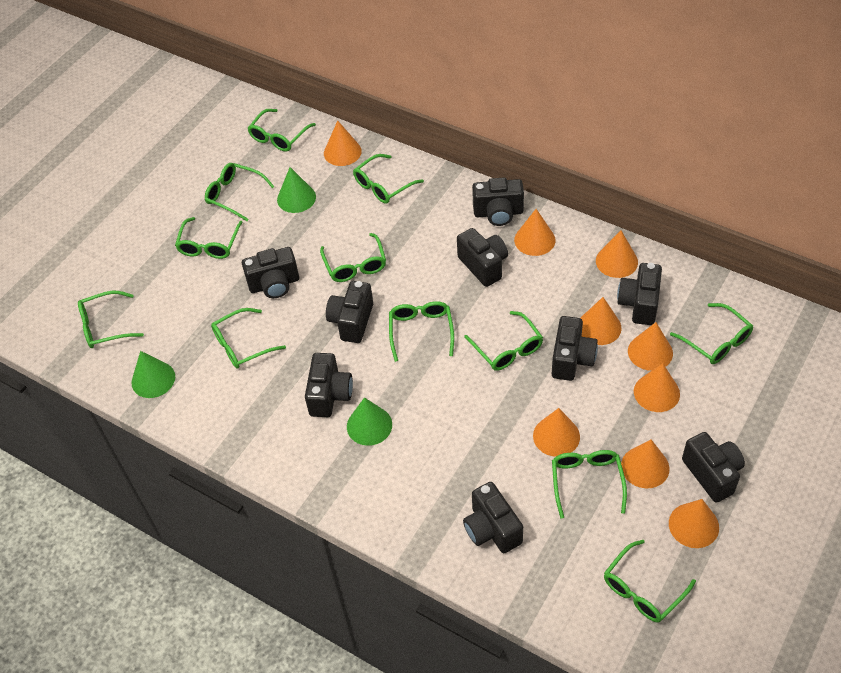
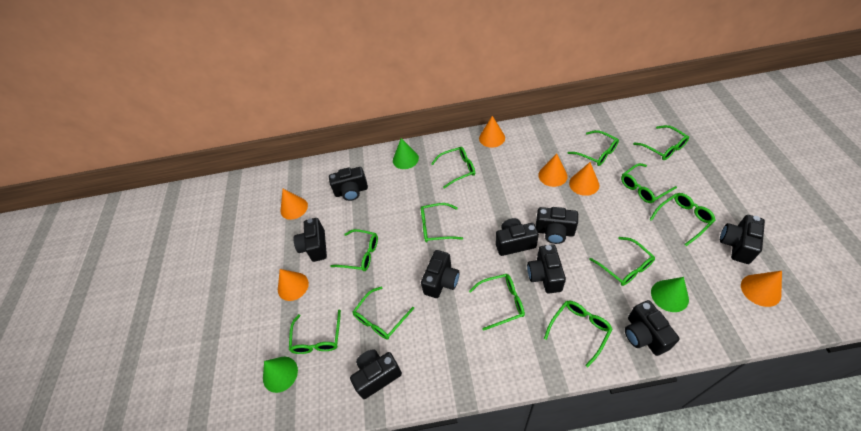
orange cone: 9 -> 6

